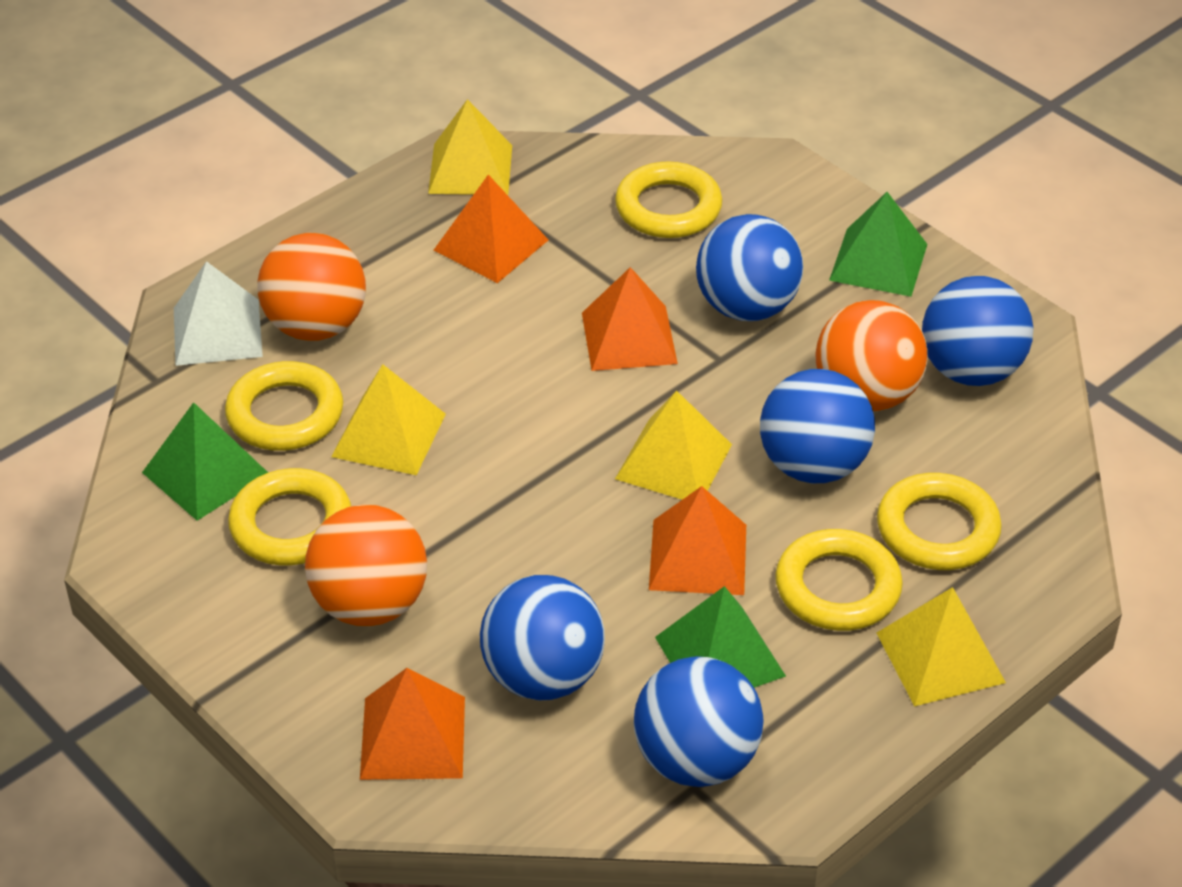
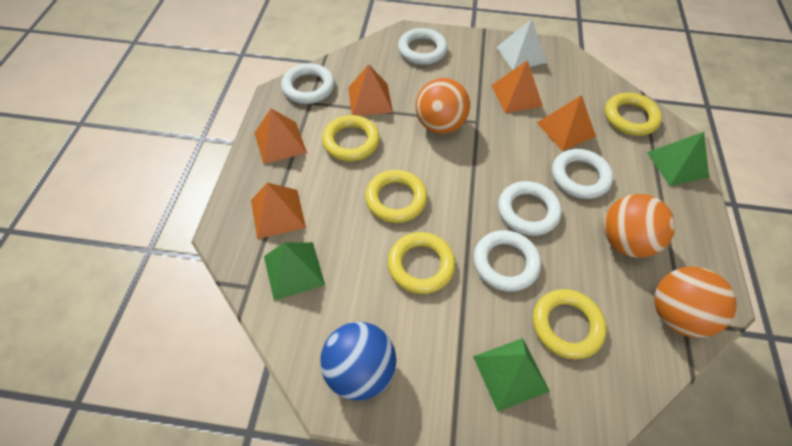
blue ball: 5 -> 1
orange pyramid: 4 -> 5
white ring: 0 -> 5
yellow pyramid: 4 -> 0

